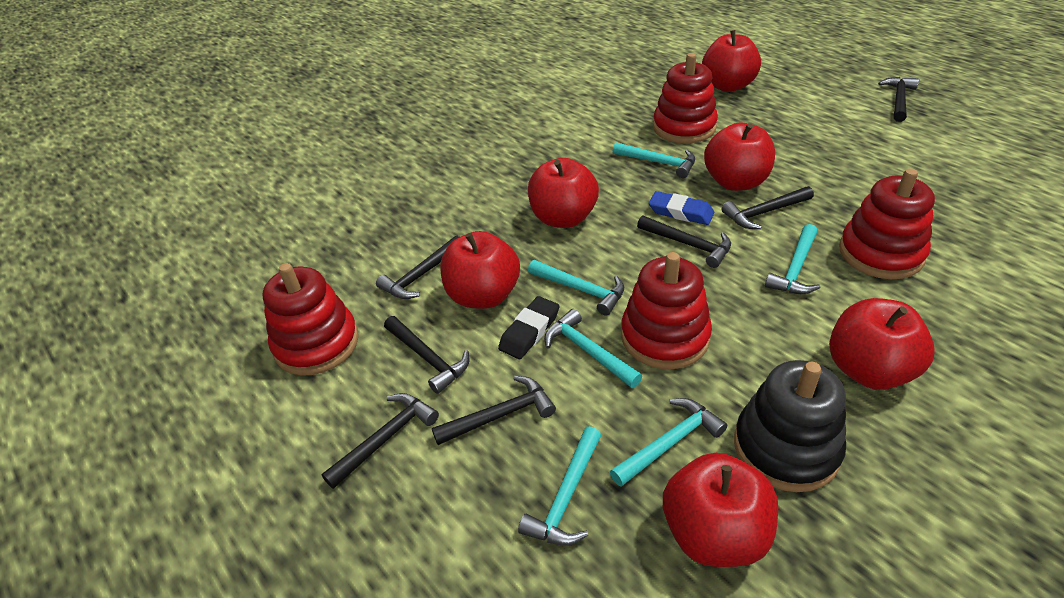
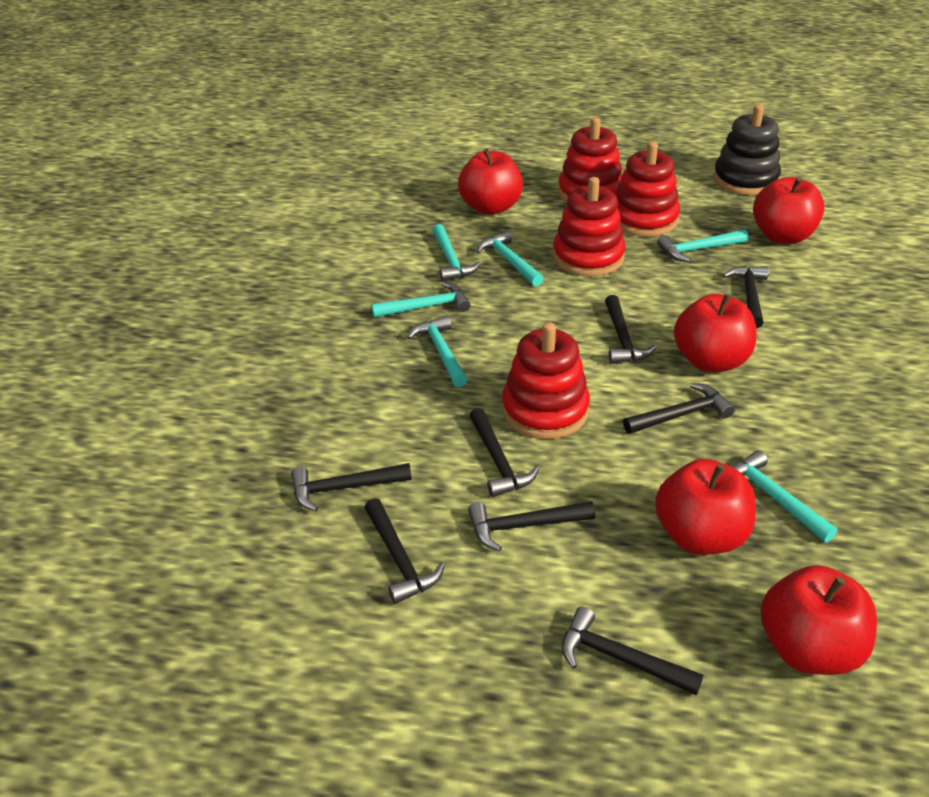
black eraser: 1 -> 0
black hammer: 7 -> 8
blue eraser: 1 -> 0
red apple: 6 -> 5

